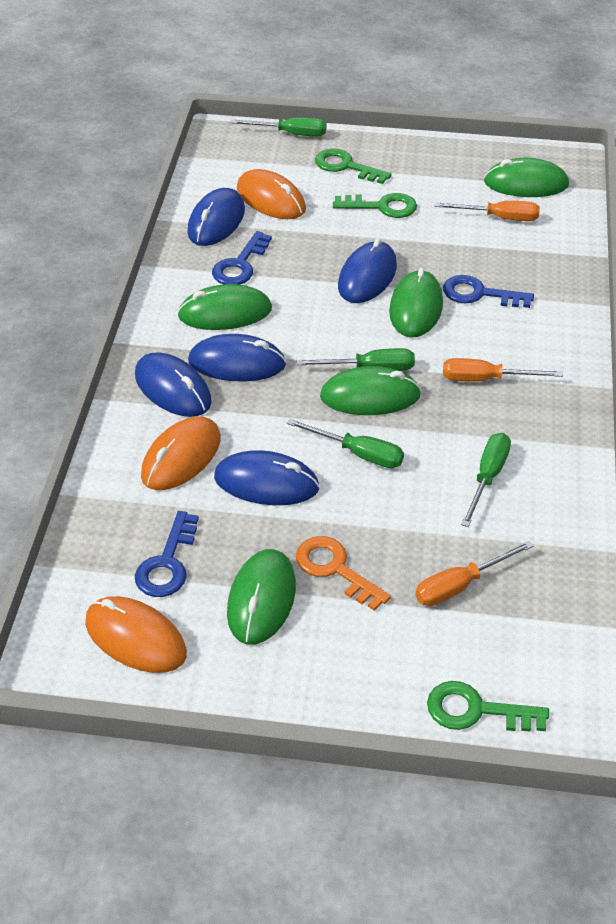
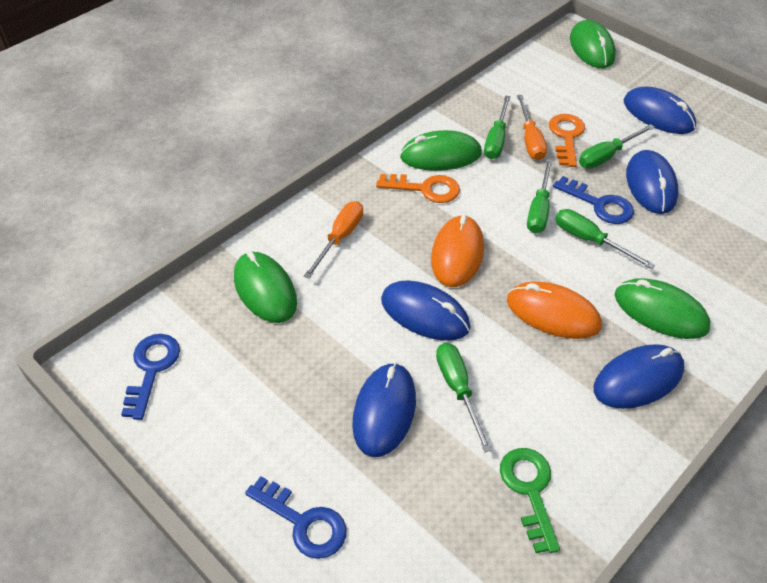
green key: 3 -> 1
green mouse: 5 -> 4
green screwdriver: 4 -> 5
orange key: 1 -> 2
orange mouse: 3 -> 2
orange screwdriver: 3 -> 2

